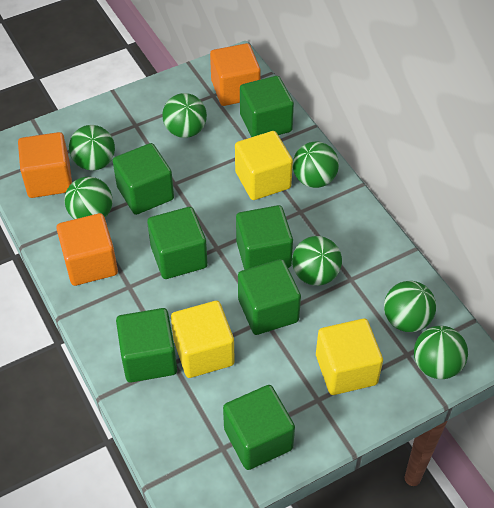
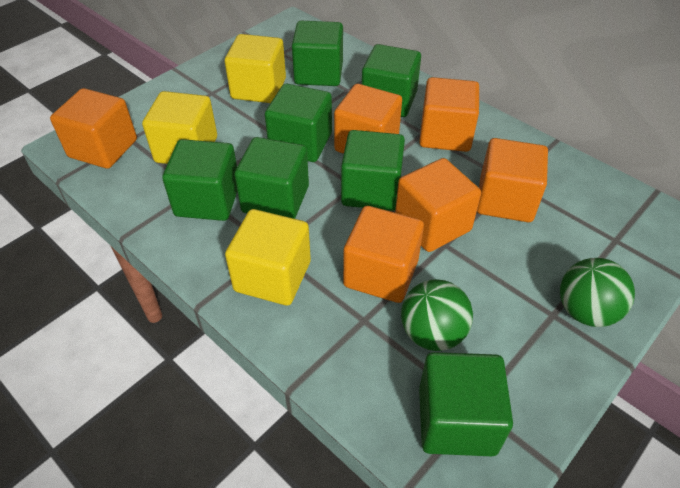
green ball: 7 -> 2
orange cube: 3 -> 6

